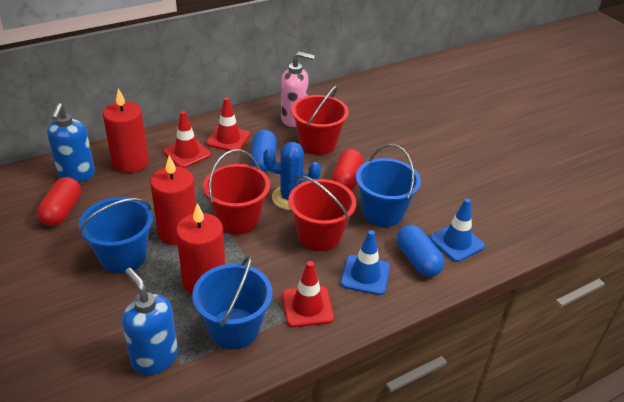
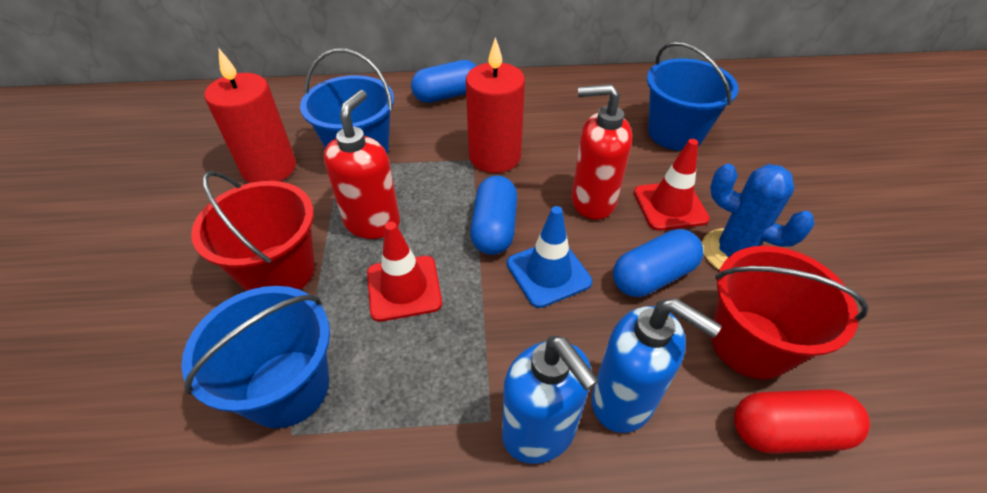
blue capsule: 2 -> 3
blue traffic cone: 2 -> 1
pink soap dispenser: 1 -> 0
red bucket: 3 -> 2
red candle: 3 -> 2
red capsule: 2 -> 1
red soap dispenser: 0 -> 2
red traffic cone: 3 -> 2

